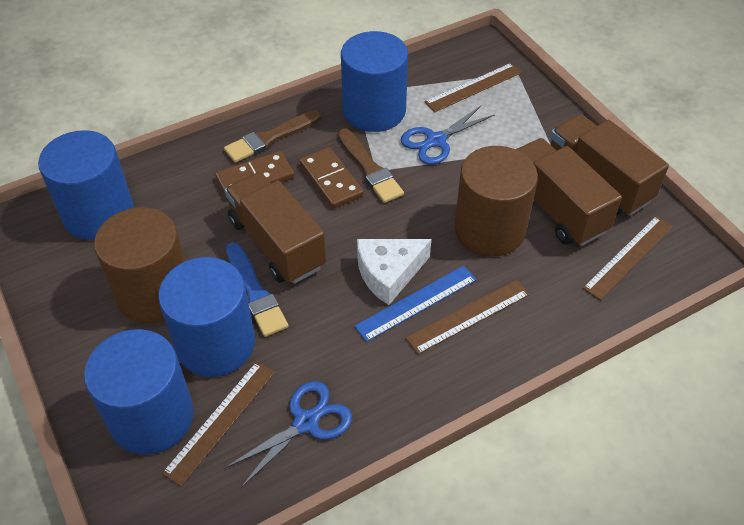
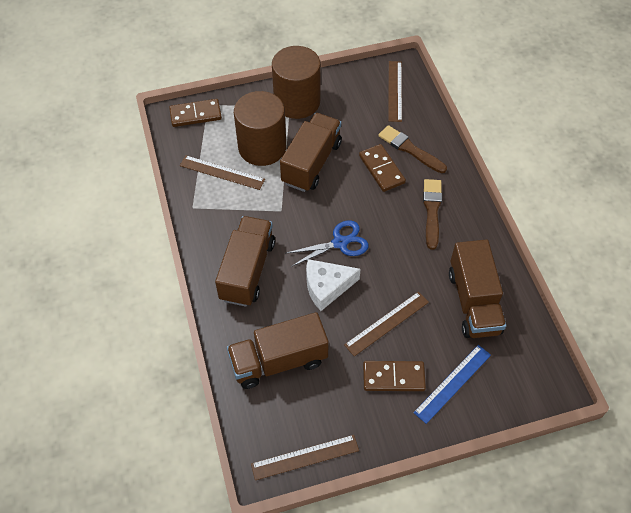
blue brush: 1 -> 0
blue cylinder: 4 -> 0
blue scissors: 2 -> 1
brown domino: 2 -> 3
brown truck: 3 -> 4

